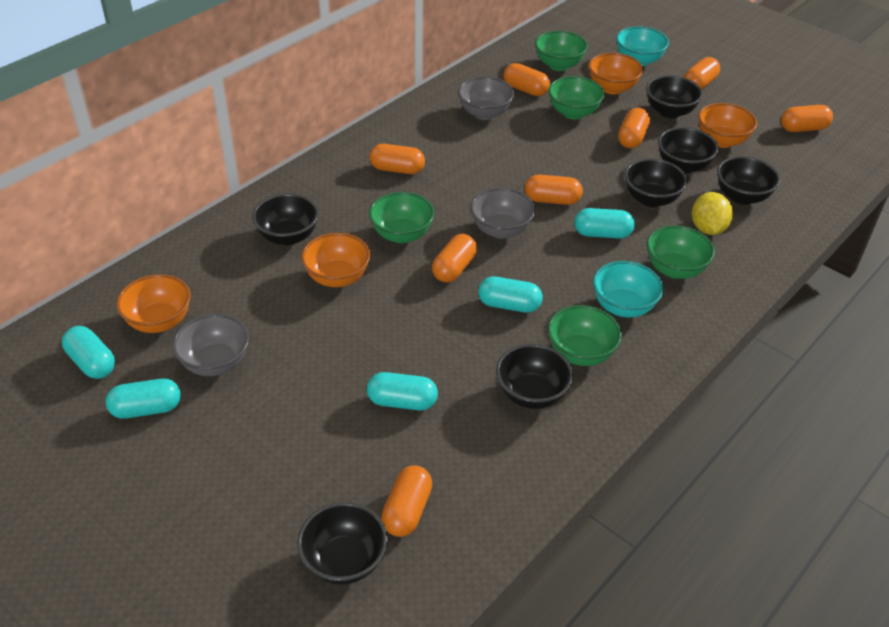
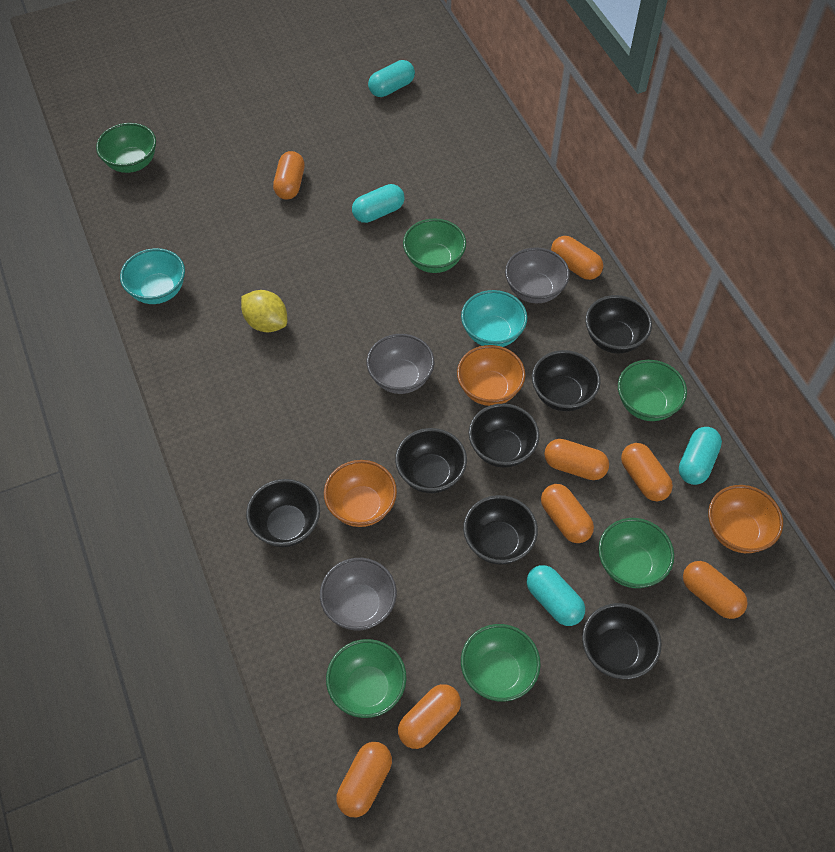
green bowl: 5 -> 6
orange bowl: 4 -> 3
turquoise capsule: 5 -> 4

